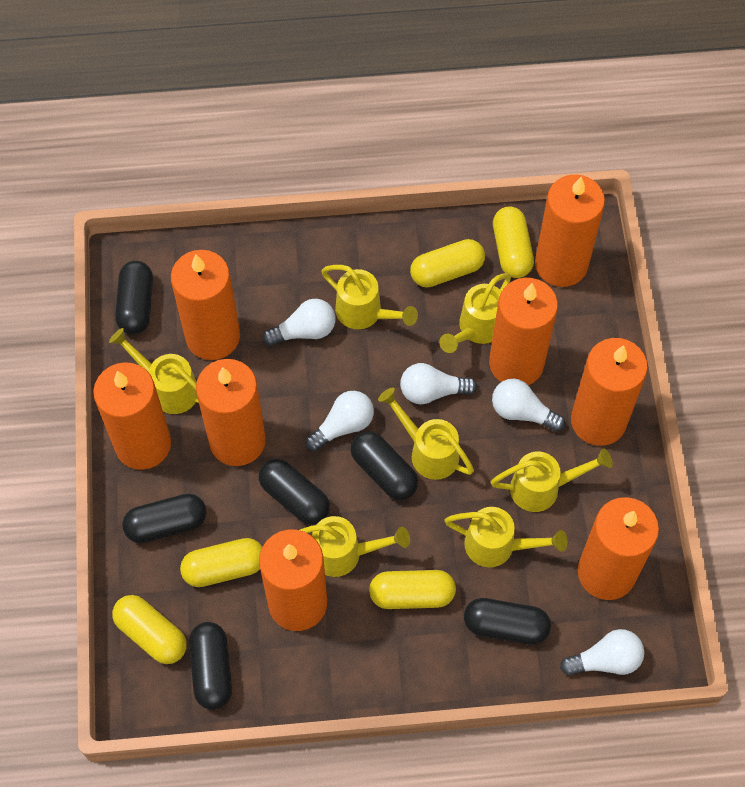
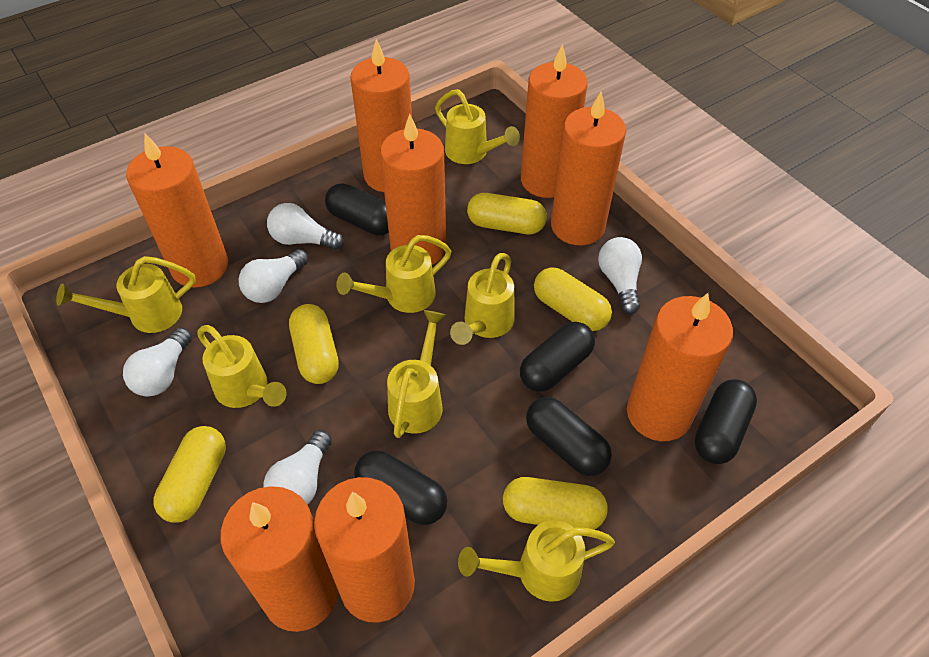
black capsule: 6 -> 5

